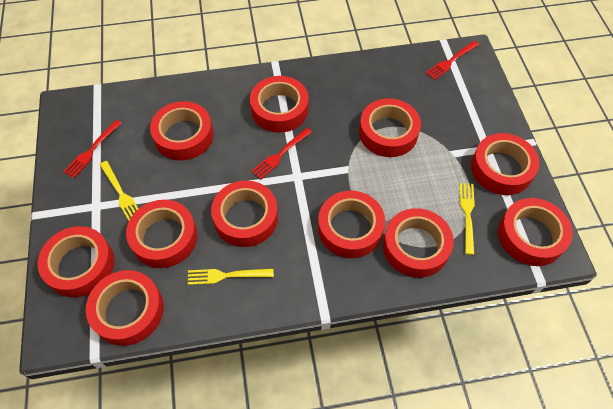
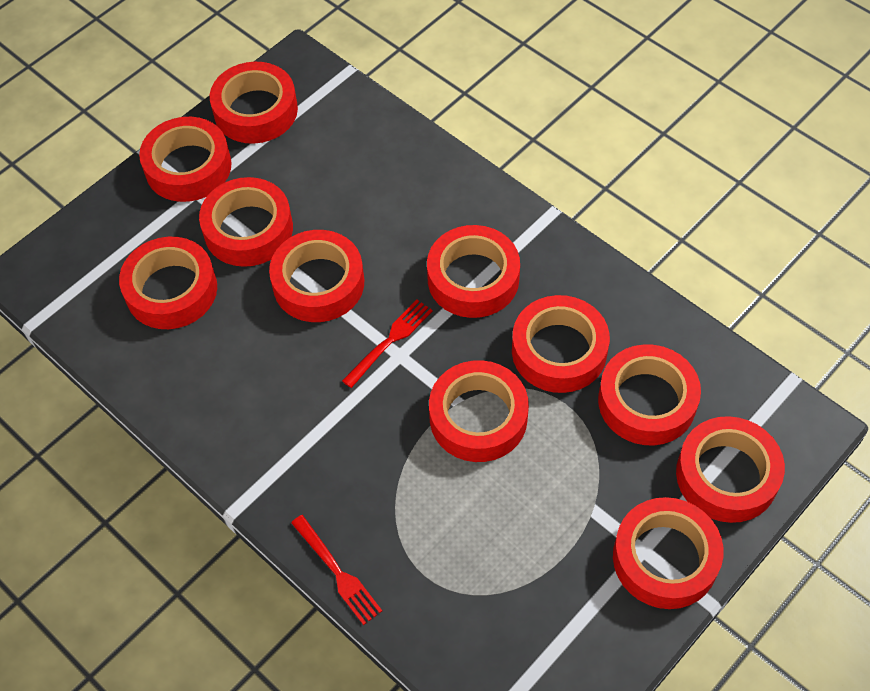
red fork: 3 -> 2
yellow fork: 3 -> 0

